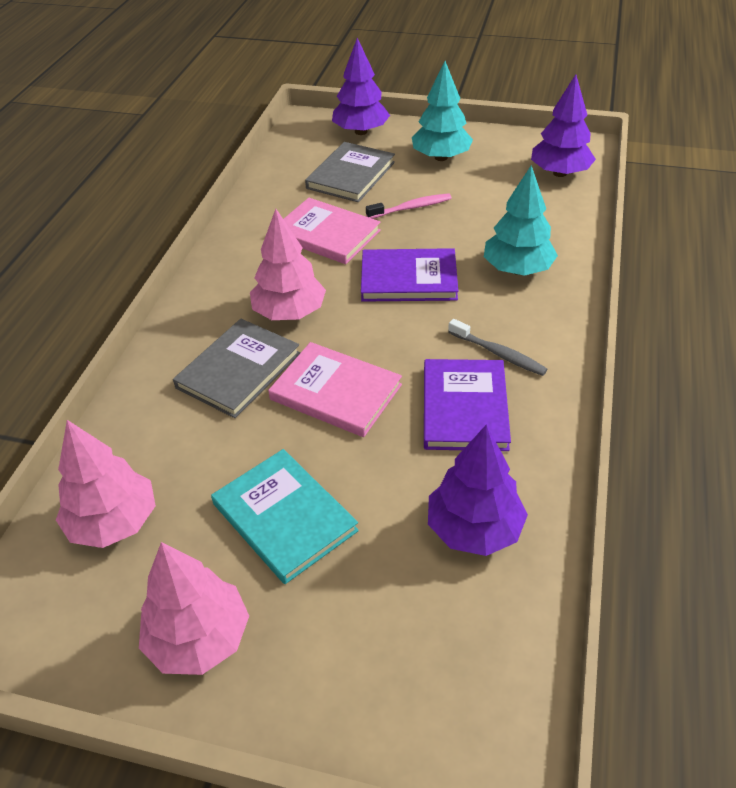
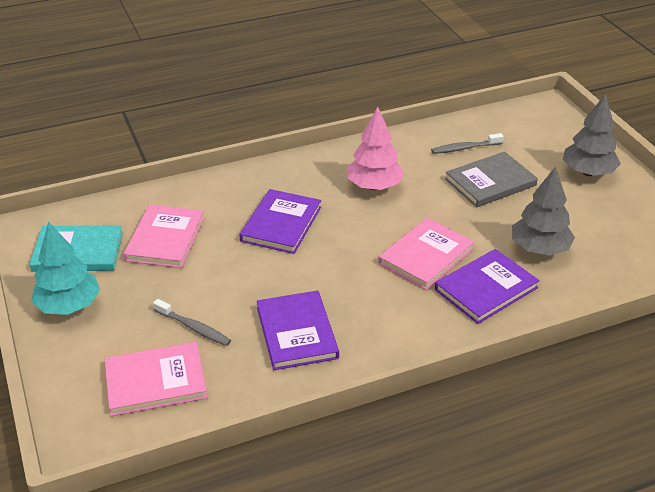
grey book: 2 -> 1
grey toothbrush: 1 -> 2
grey tree: 0 -> 2
pink book: 2 -> 3
pink toothbrush: 1 -> 0
pink tree: 3 -> 1
purple book: 2 -> 3
purple tree: 3 -> 0
turquoise tree: 2 -> 1

